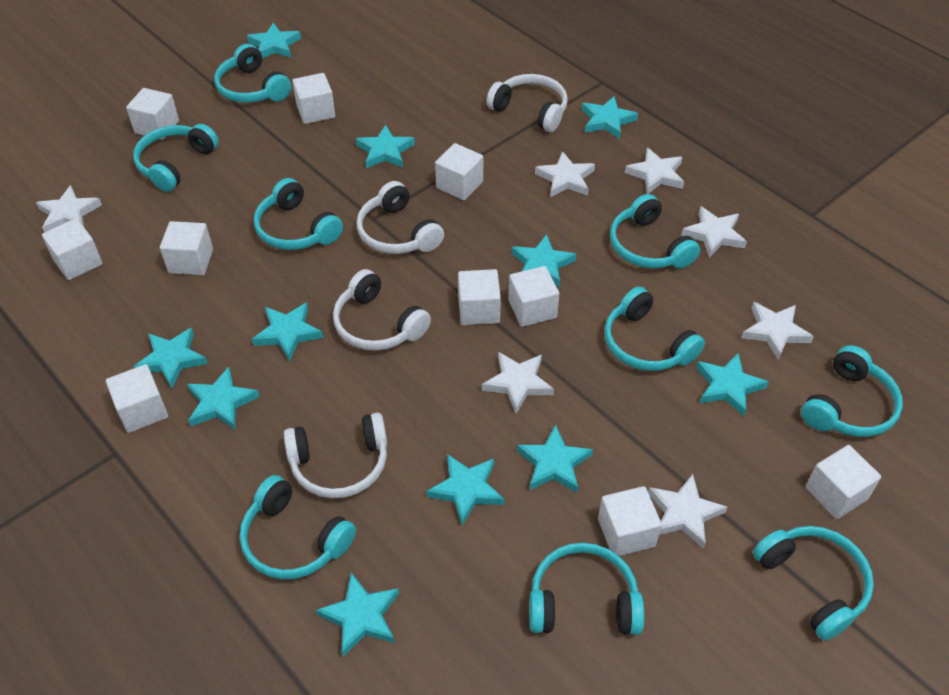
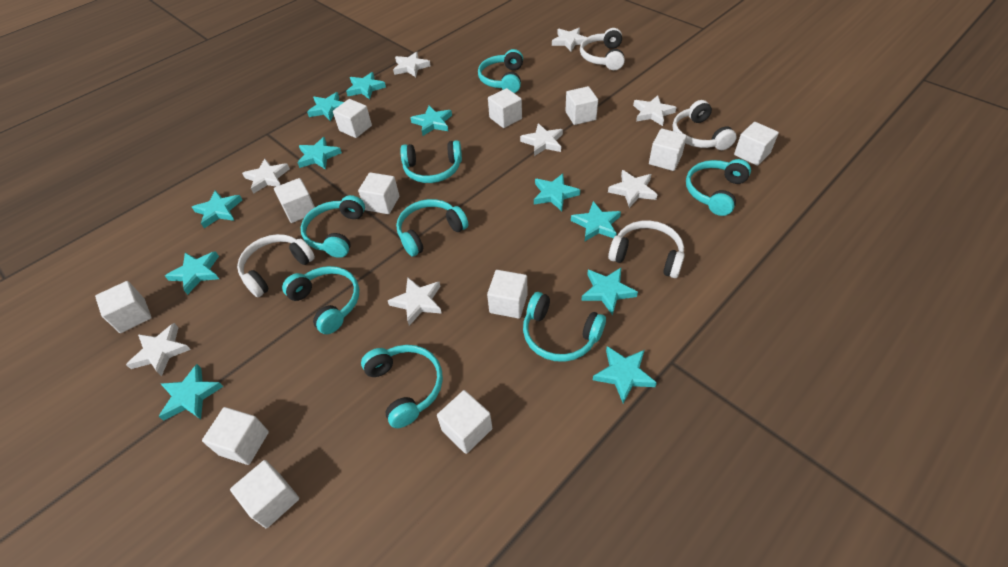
turquoise headphones: 9 -> 8
white cube: 10 -> 12
white star: 7 -> 8

